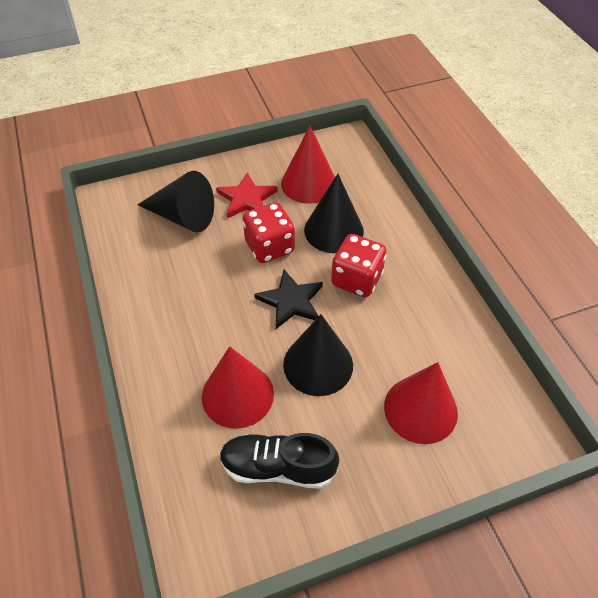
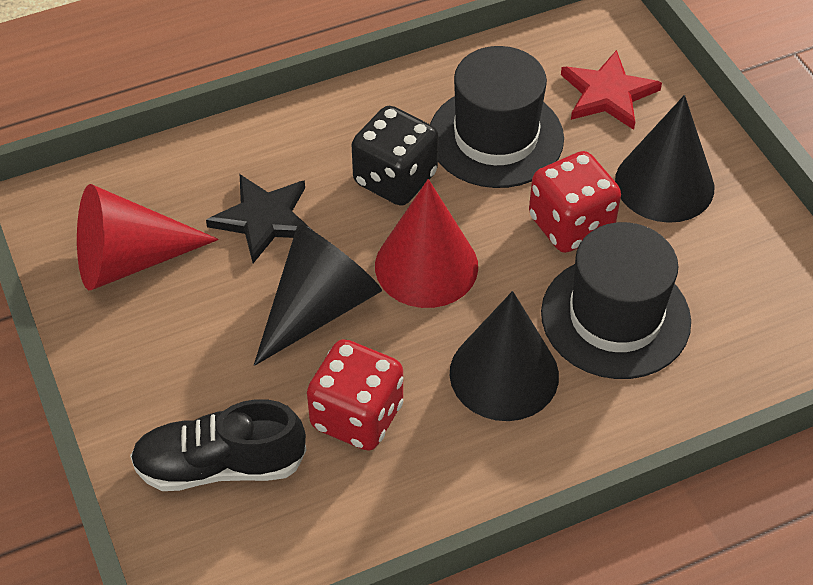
black dice: 0 -> 1
black hat: 0 -> 2
red cone: 3 -> 2

